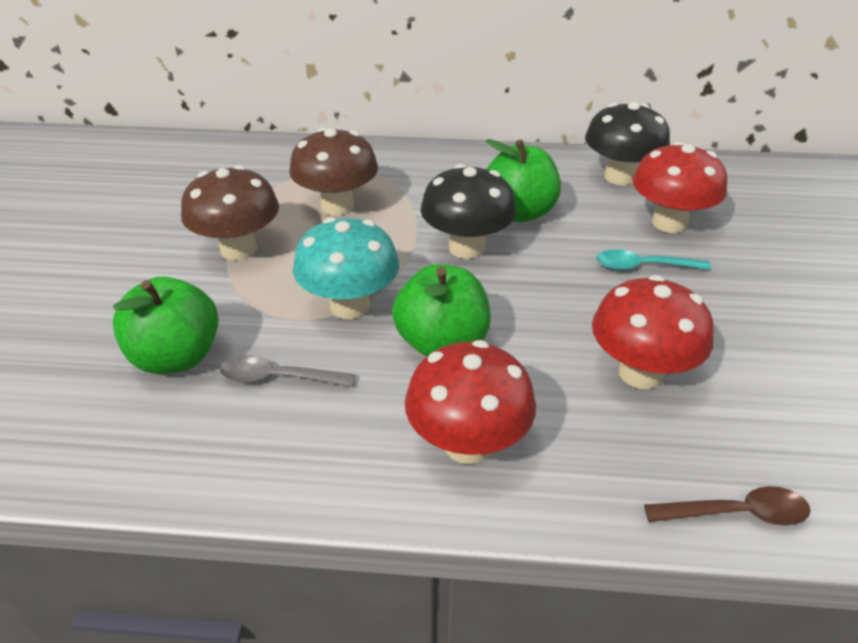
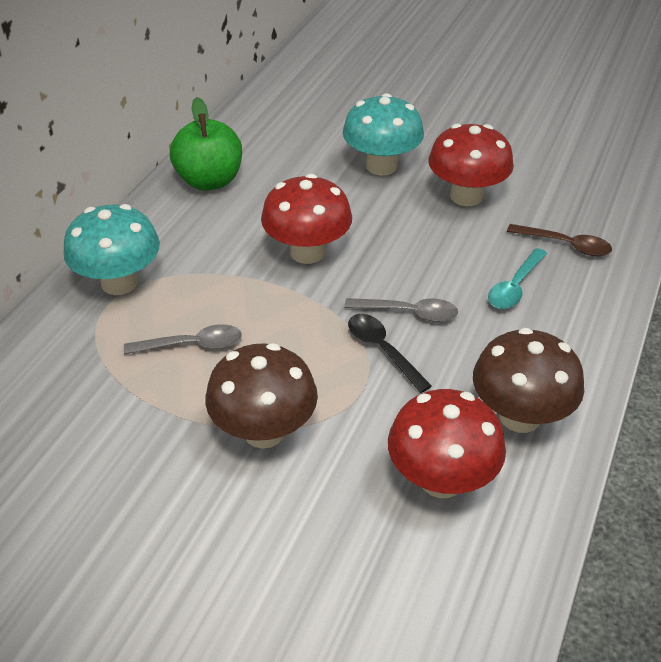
black mushroom: 2 -> 0
black spoon: 0 -> 1
green apple: 3 -> 1
grey spoon: 1 -> 2
turquoise mushroom: 1 -> 2

